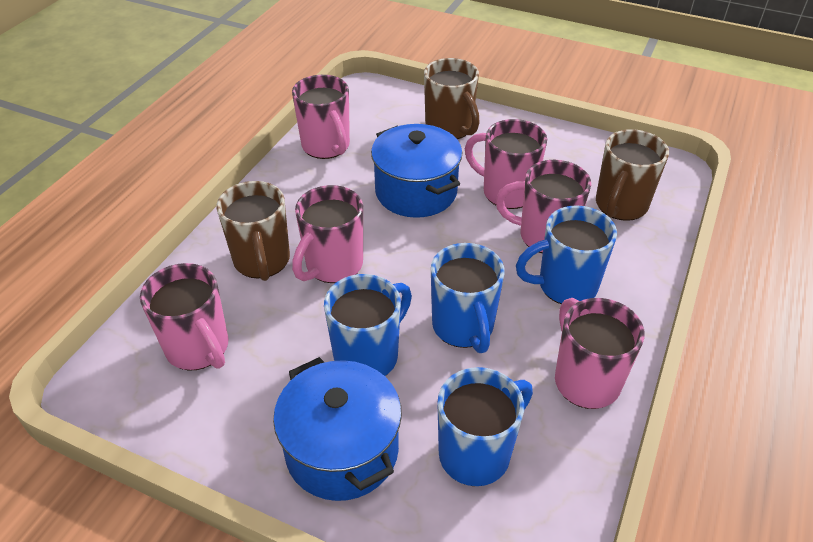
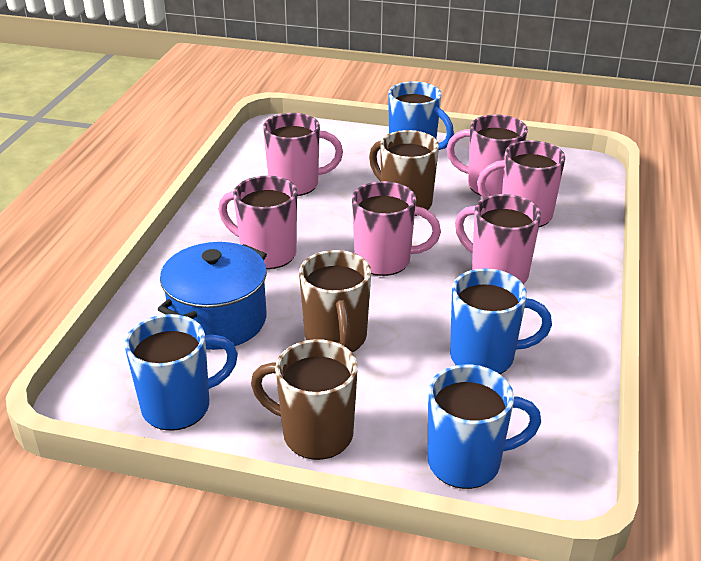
blue pot: 2 -> 1

